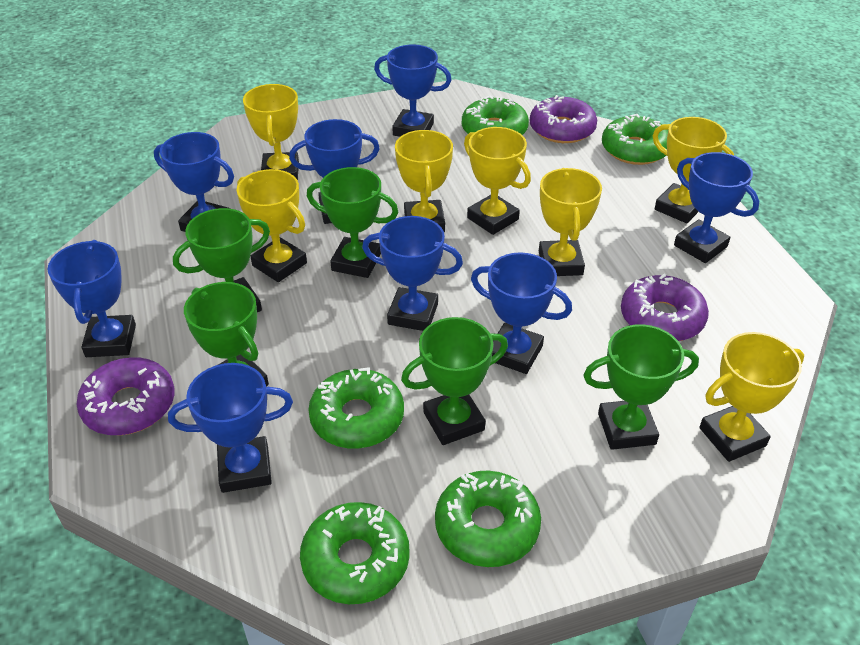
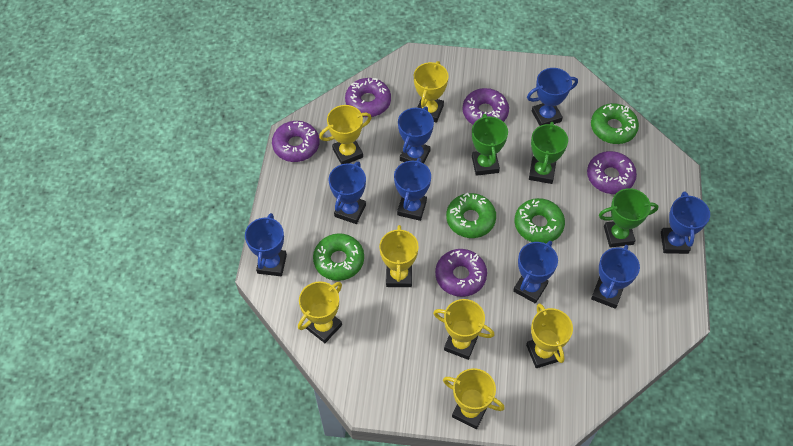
green donut: 5 -> 4
green trophy: 5 -> 3
purple donut: 3 -> 5

